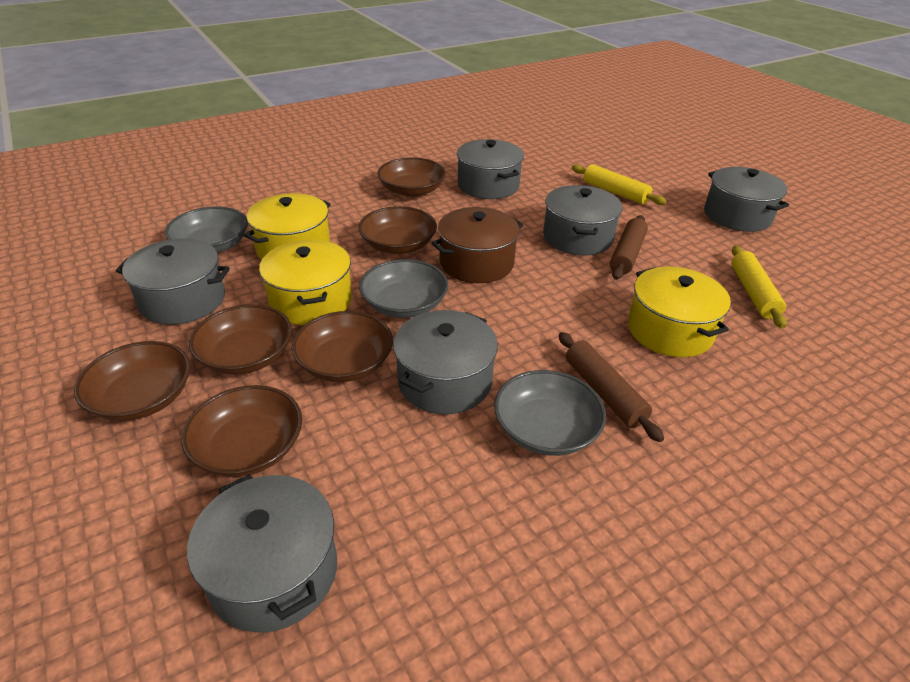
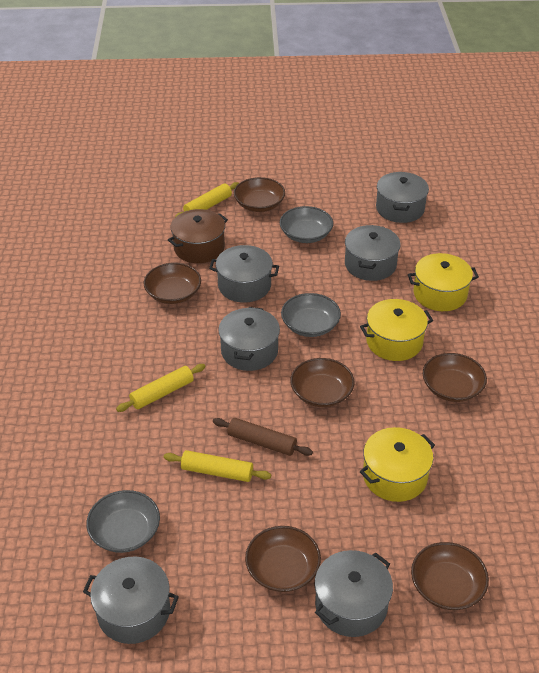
brown rolling pin: 2 -> 1
yellow rolling pin: 2 -> 3

